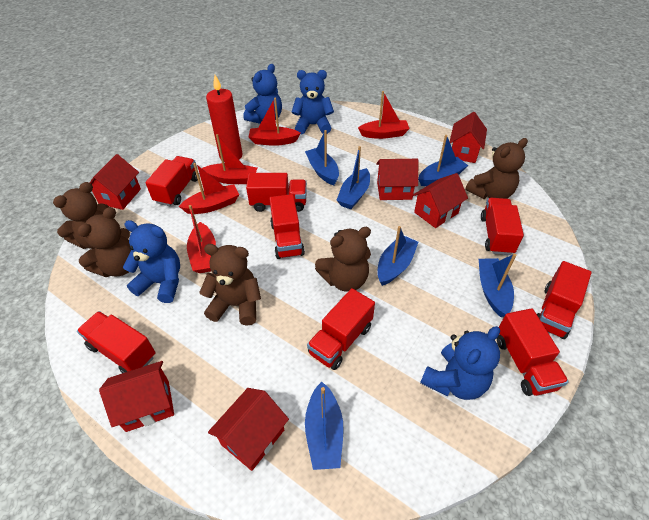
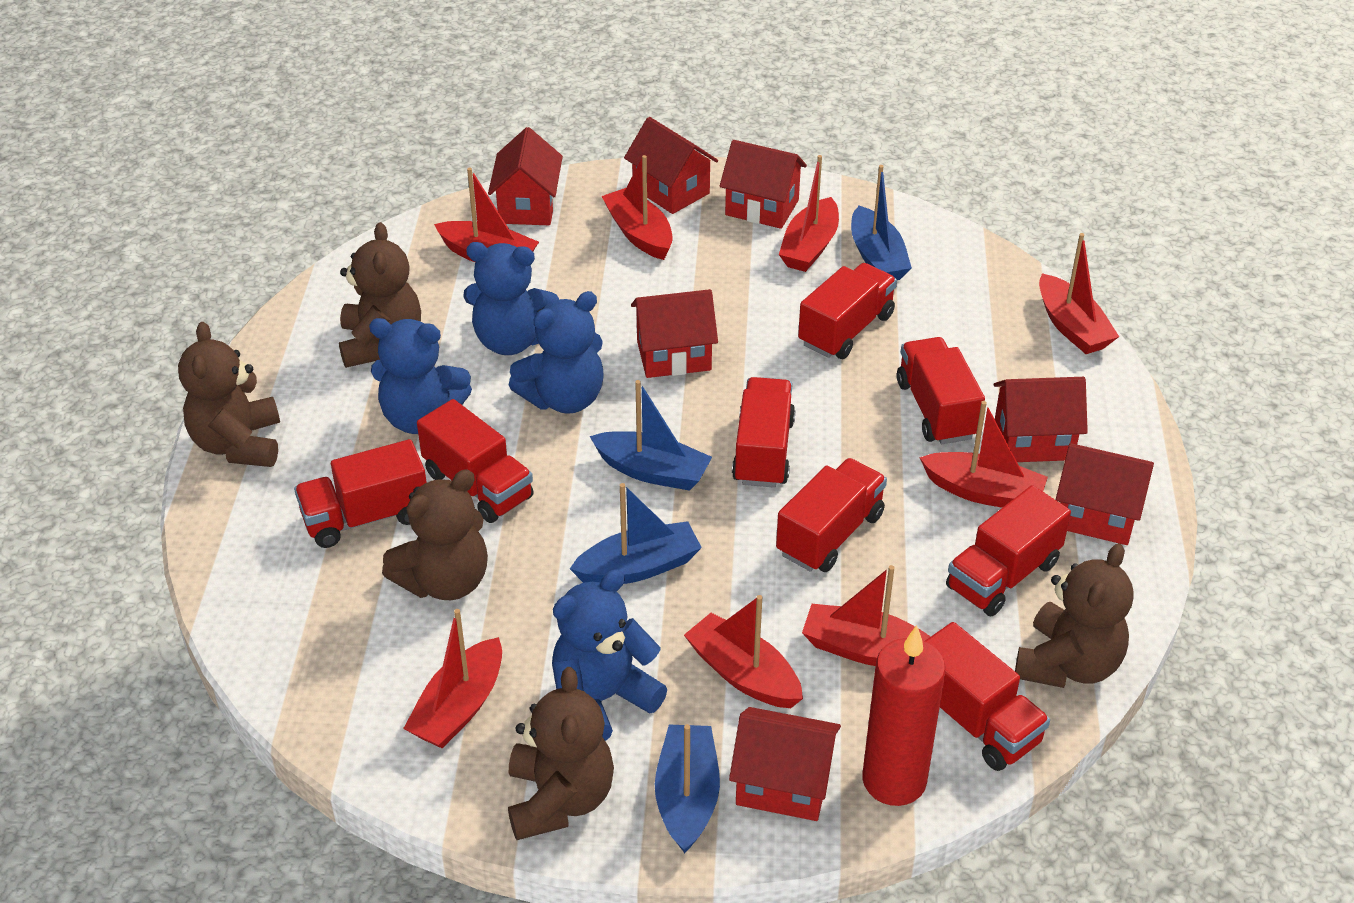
blue boat: 6 -> 4
red boat: 5 -> 8
red house: 6 -> 7

